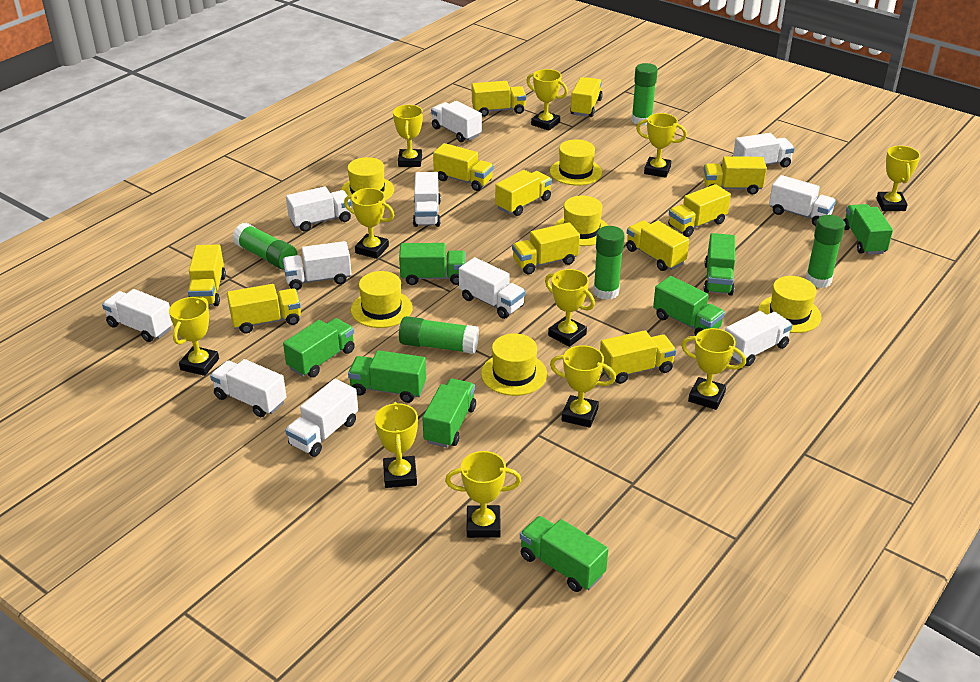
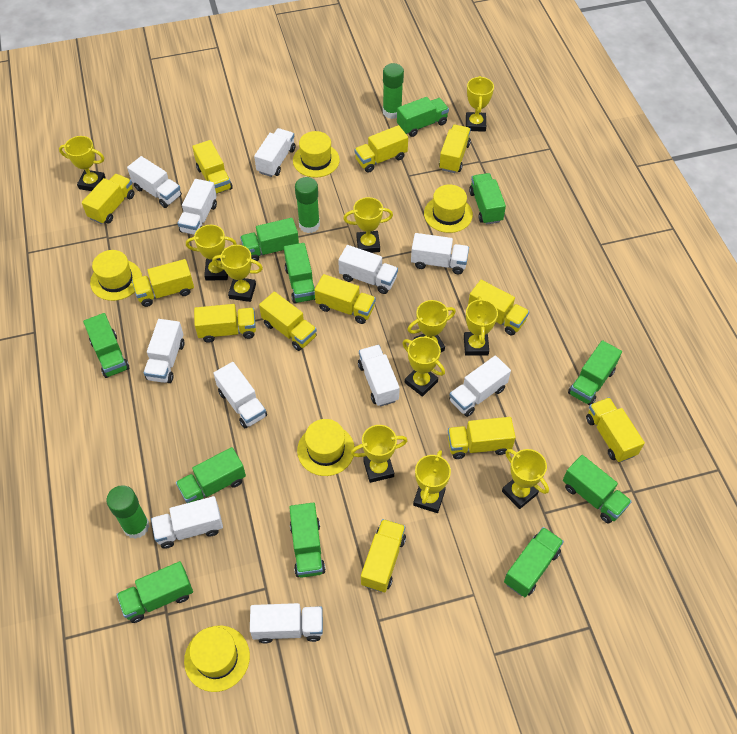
green glue stick: 5 -> 3
green truck: 8 -> 11
yellow hat: 6 -> 5
yellow truck: 11 -> 12

